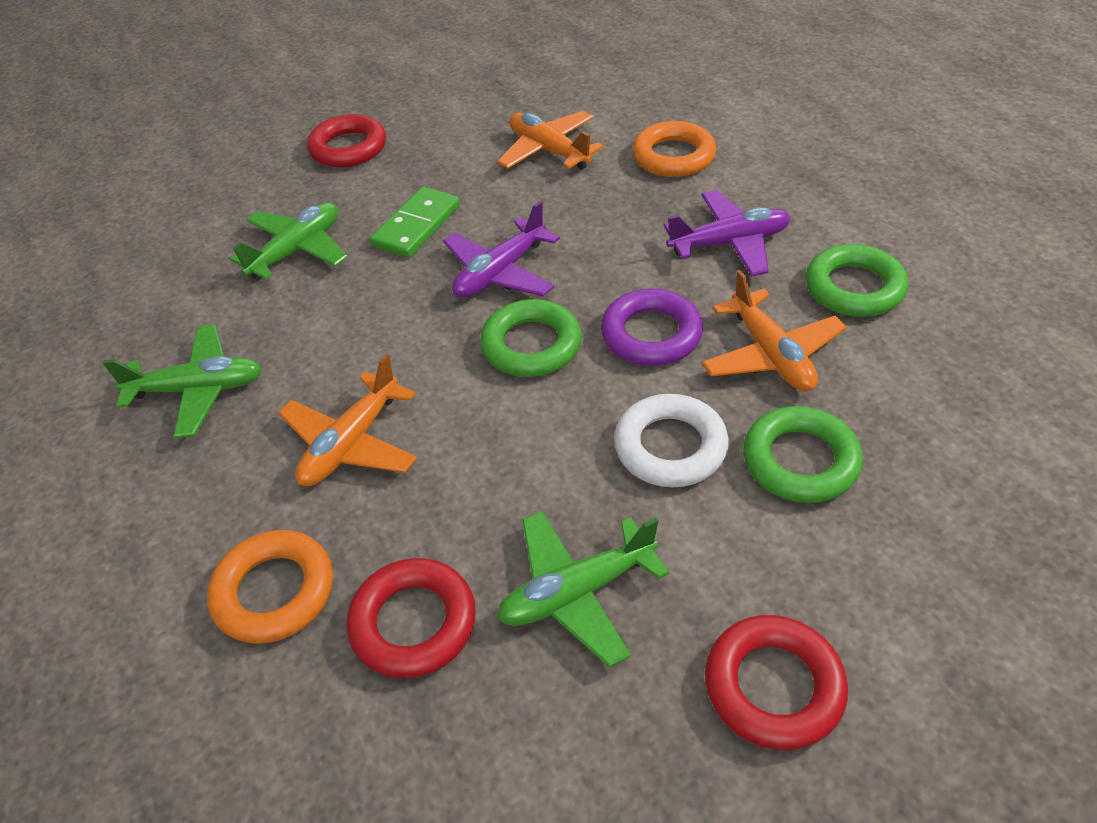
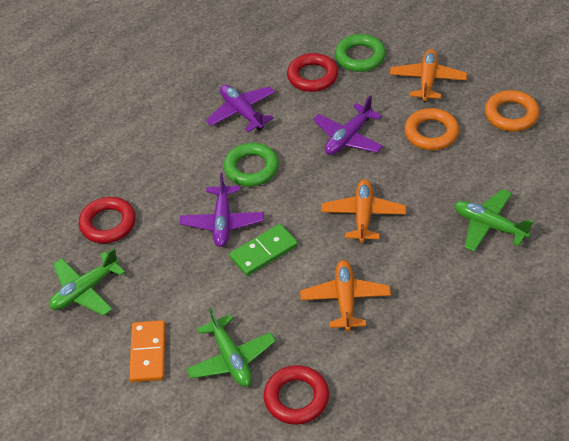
green ring: 3 -> 2
orange domino: 0 -> 1
purple plane: 2 -> 3
purple ring: 1 -> 0
white ring: 1 -> 0

